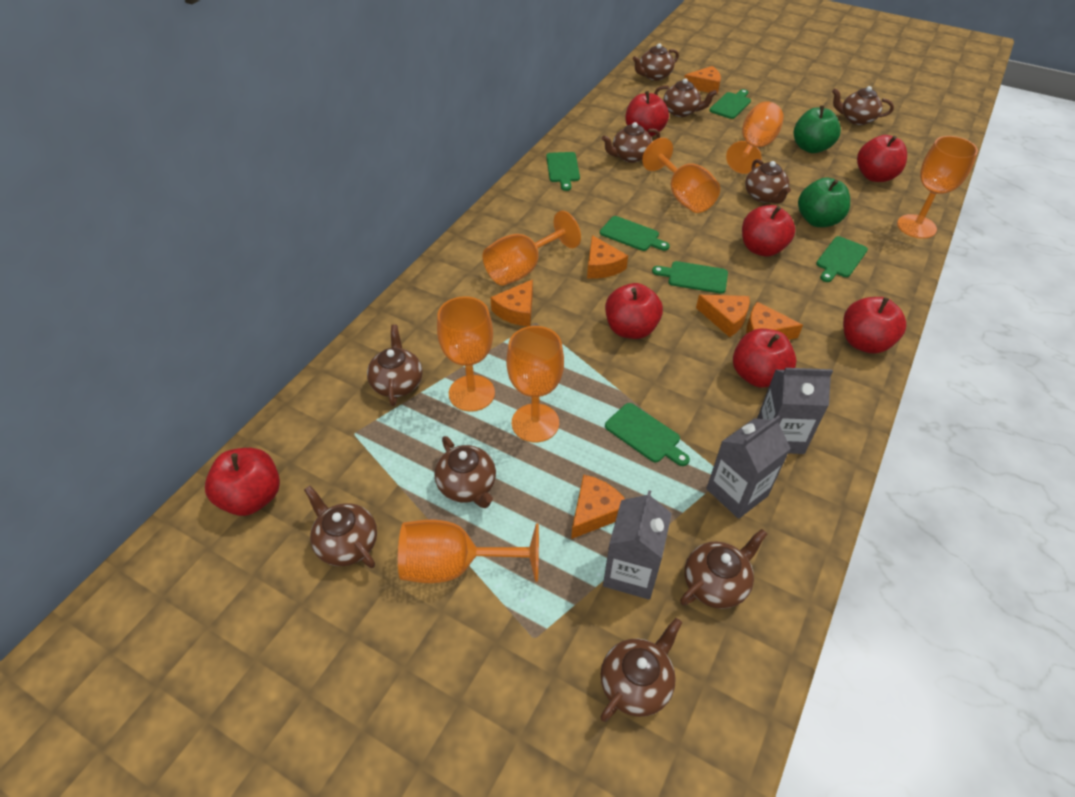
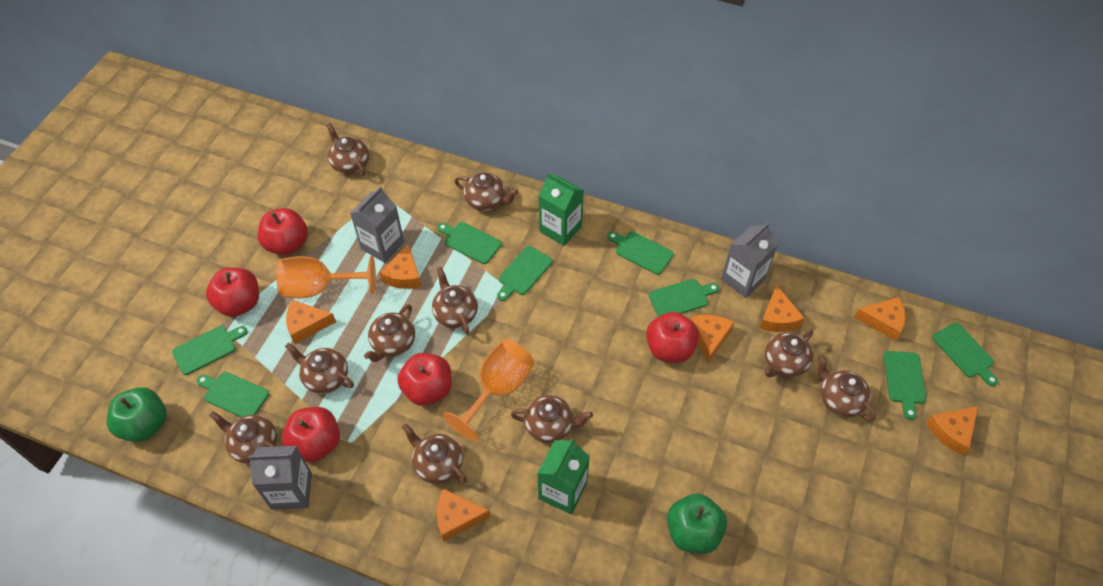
green carton: 0 -> 2
green cutting board: 6 -> 8
orange cheese: 6 -> 7
orange goblet: 7 -> 2
red apple: 7 -> 5

